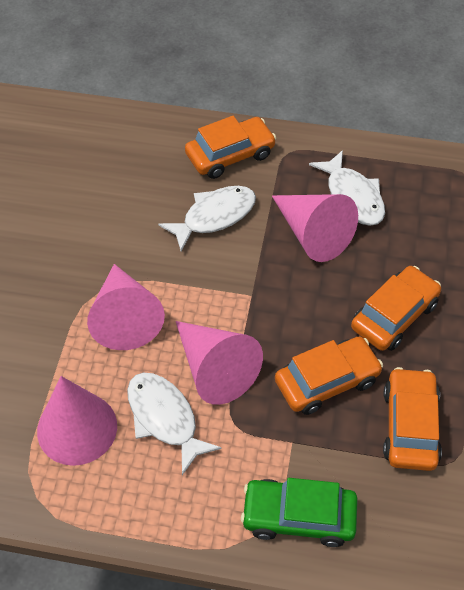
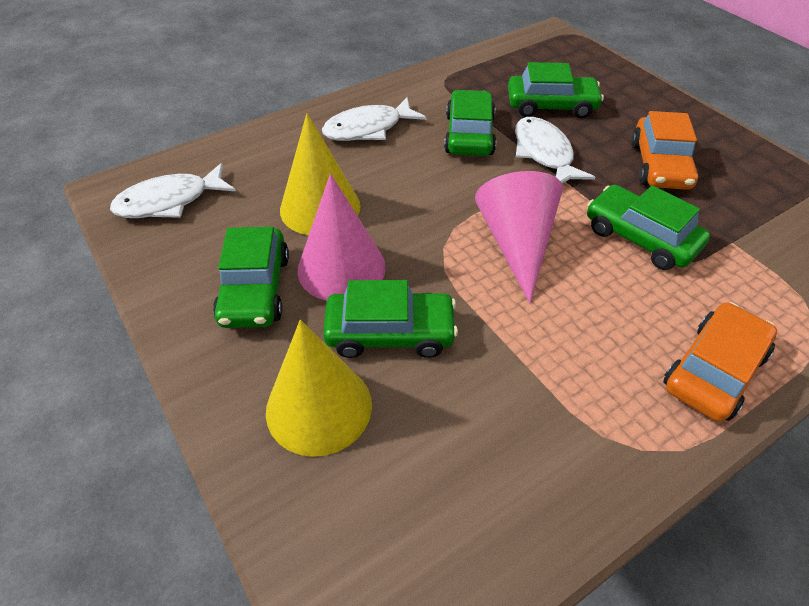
green car: 1 -> 5
orange car: 4 -> 2
pink cone: 4 -> 2
yellow cone: 0 -> 2

